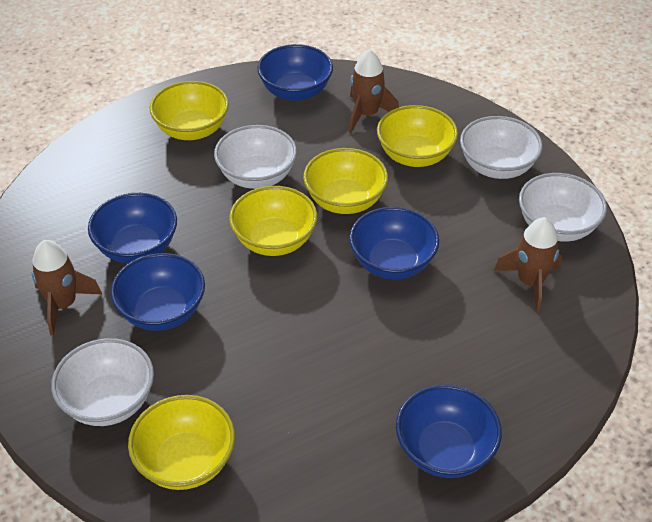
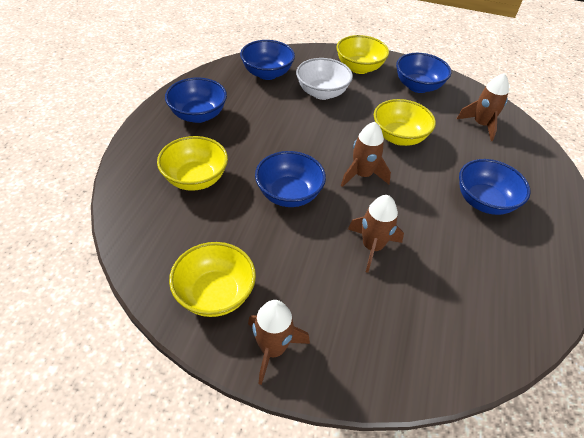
brown rocket: 3 -> 4
white bowl: 4 -> 1
yellow bowl: 5 -> 4

